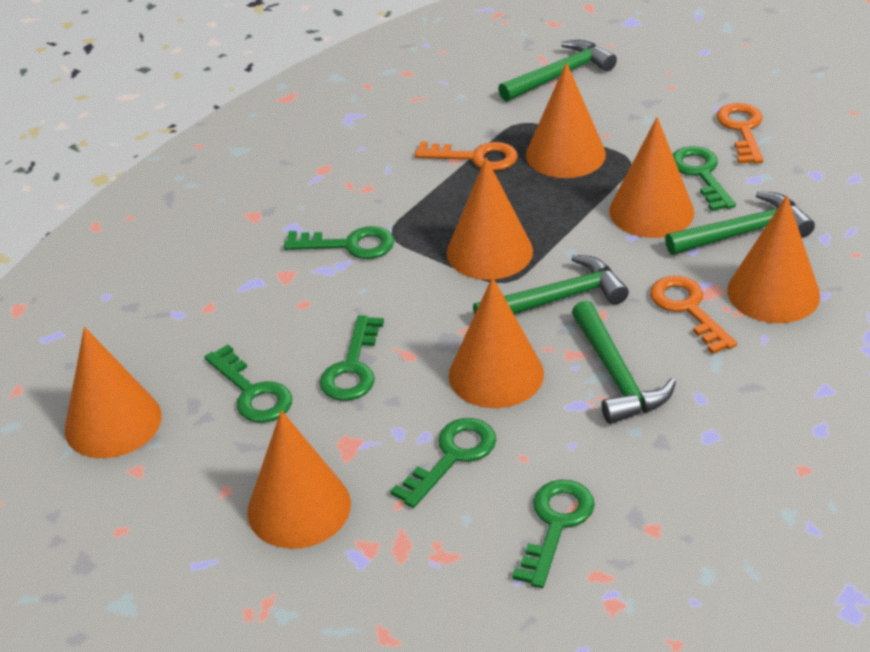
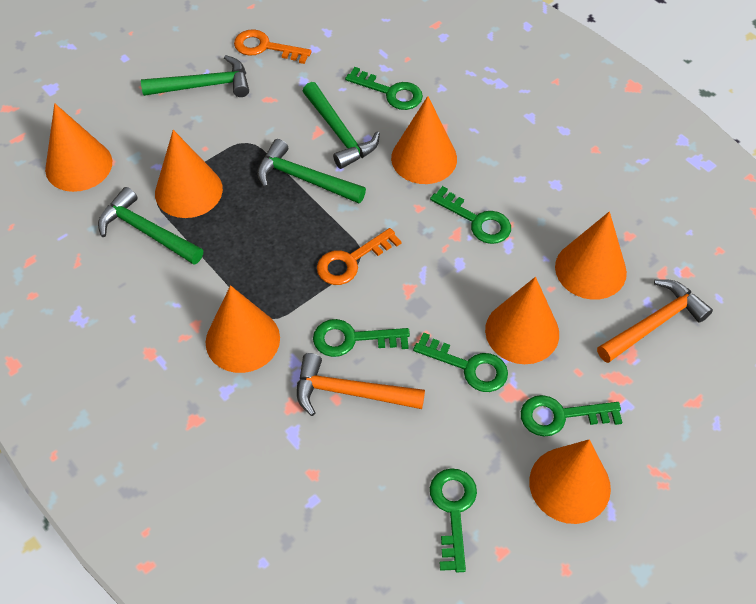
orange hammer: 0 -> 2
orange key: 3 -> 2

